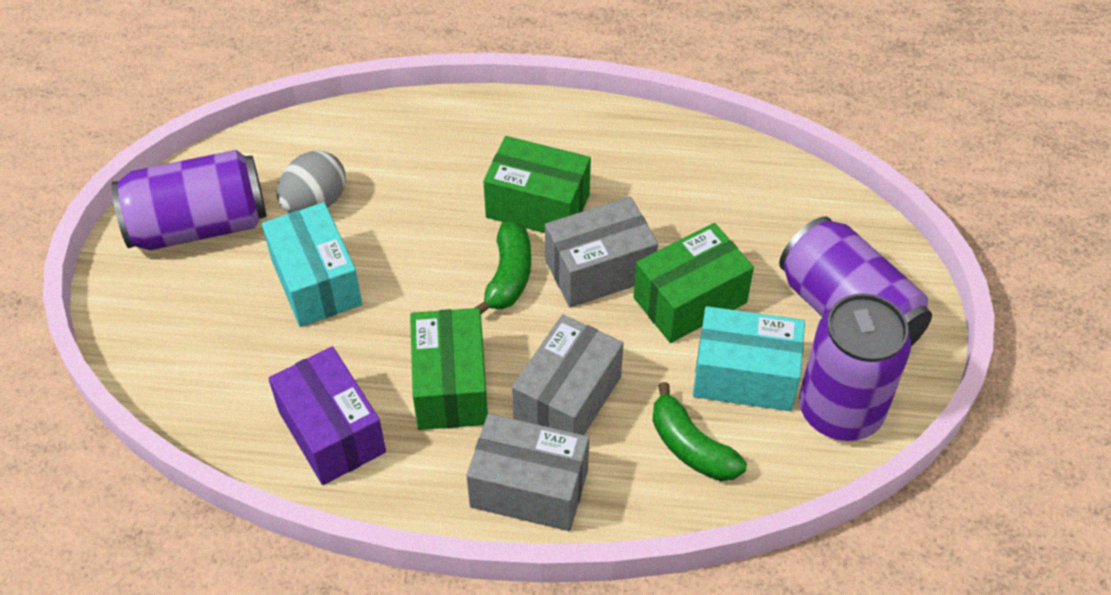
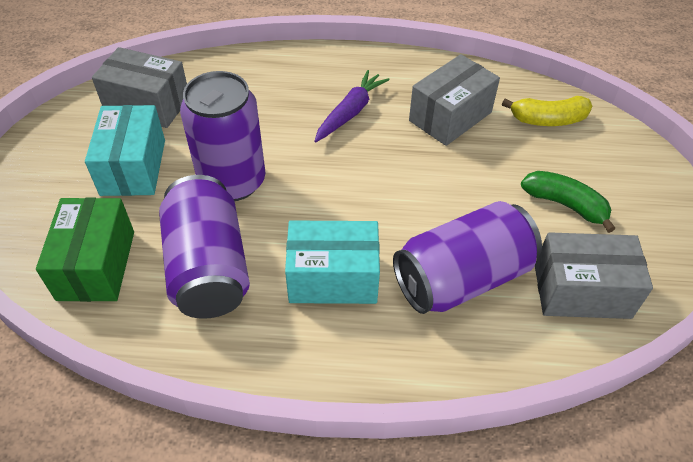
green banana: 2 -> 1
green box: 3 -> 1
grey egg: 1 -> 0
purple box: 1 -> 0
purple carrot: 0 -> 1
yellow banana: 0 -> 1

